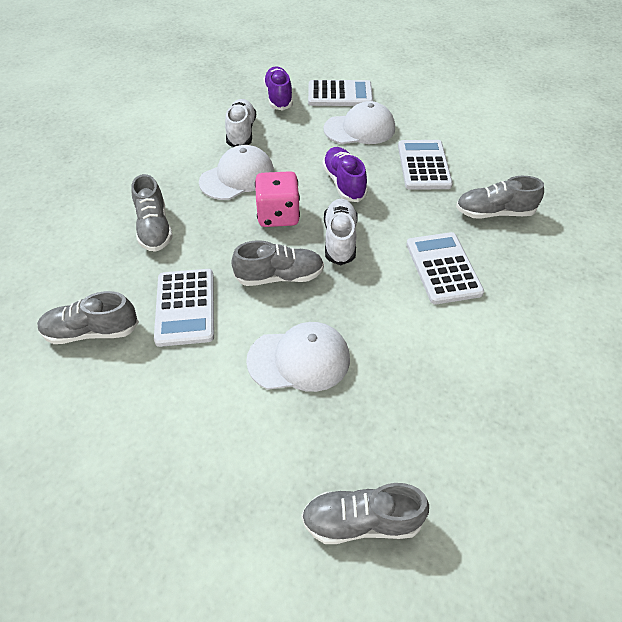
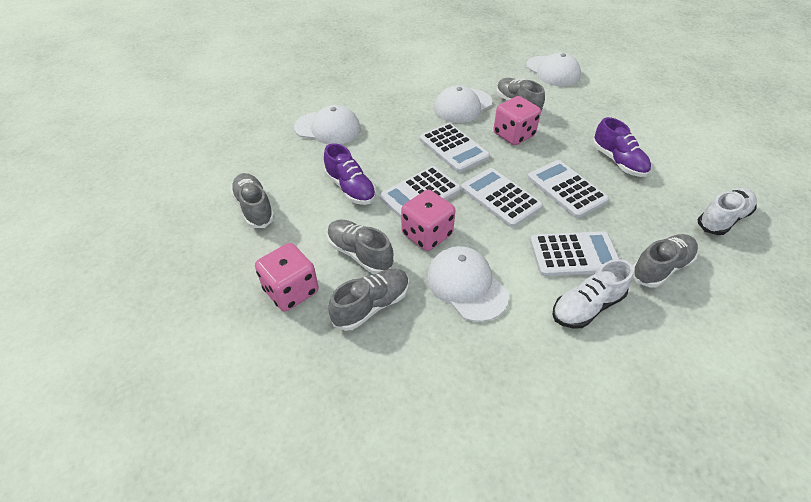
pink dice: 1 -> 3
white calculator: 4 -> 5
white cap: 3 -> 4

